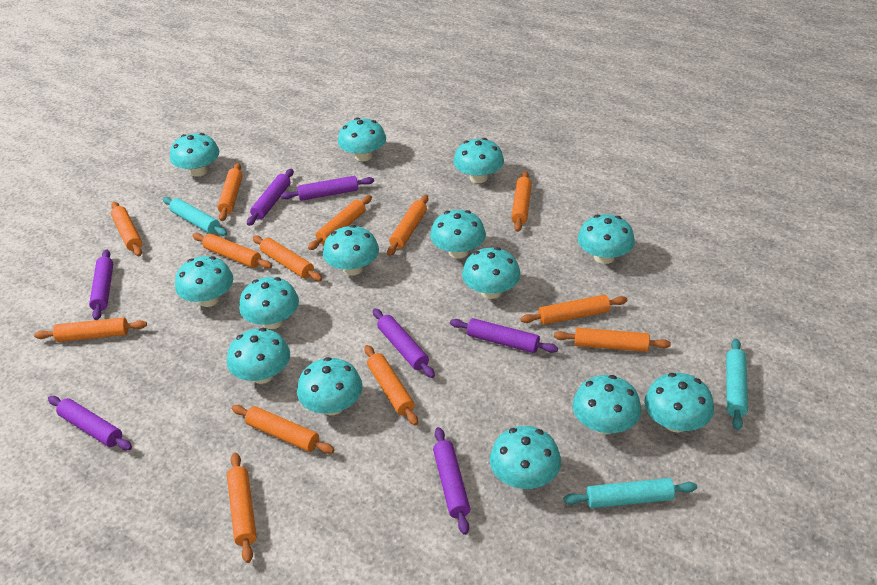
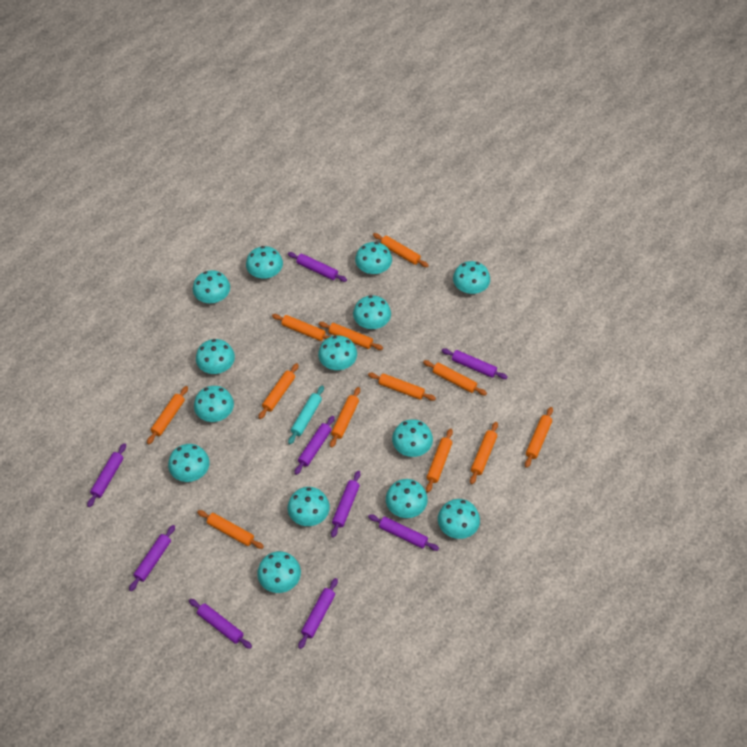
orange rolling pin: 13 -> 12
purple rolling pin: 7 -> 9
turquoise rolling pin: 3 -> 1

